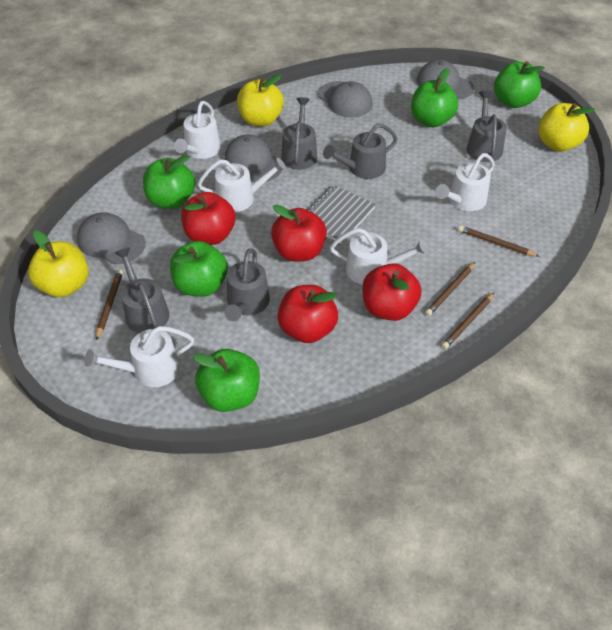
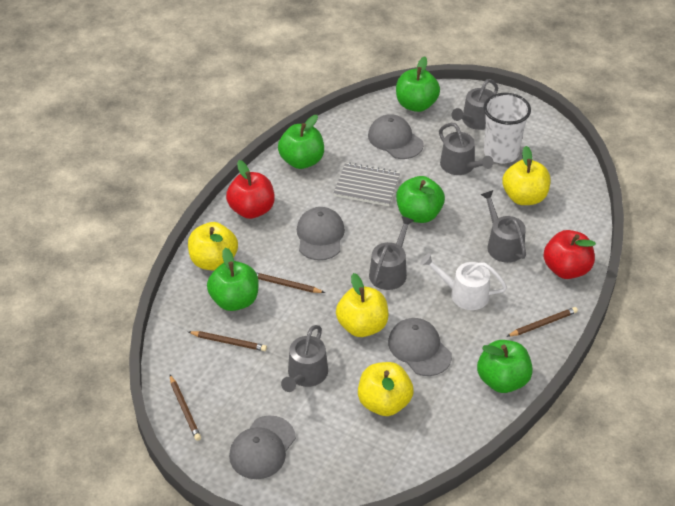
red apple: 4 -> 2
white cup: 0 -> 1
white watering can: 5 -> 1
yellow apple: 3 -> 4

